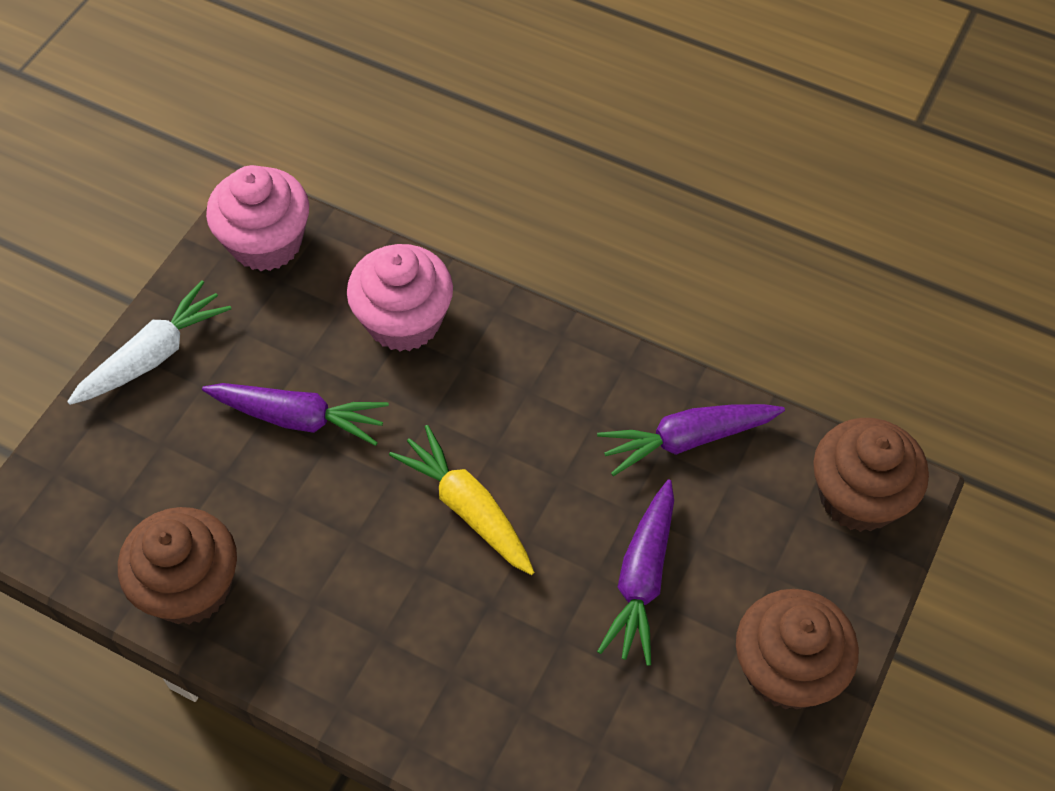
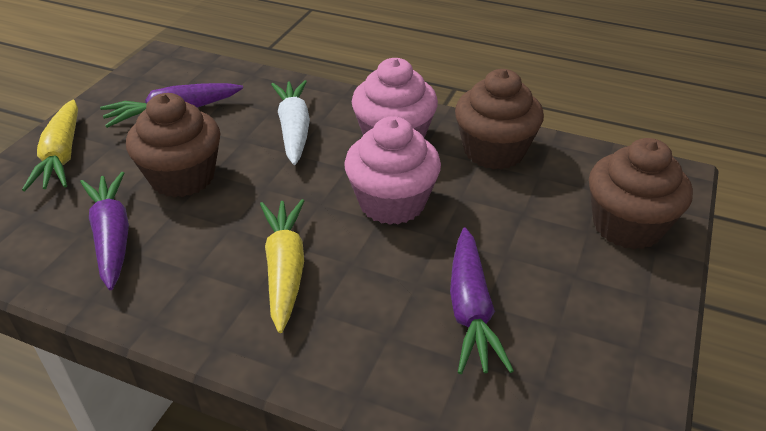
yellow carrot: 1 -> 2

